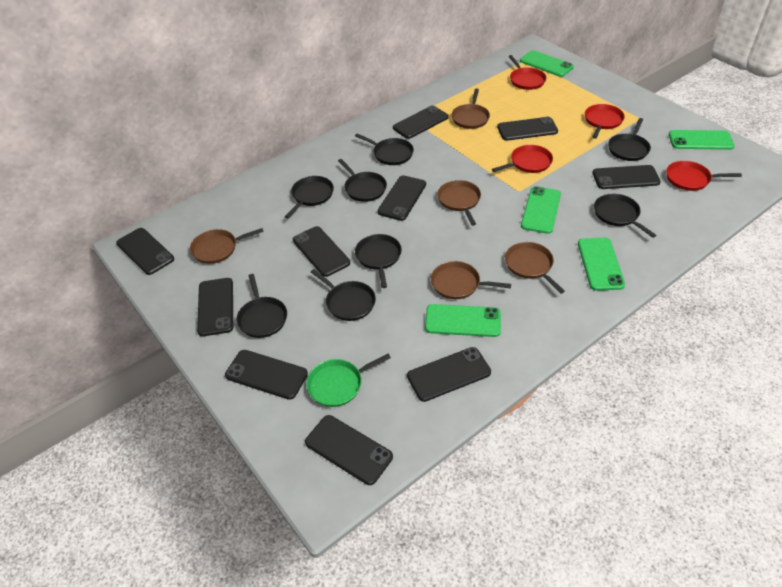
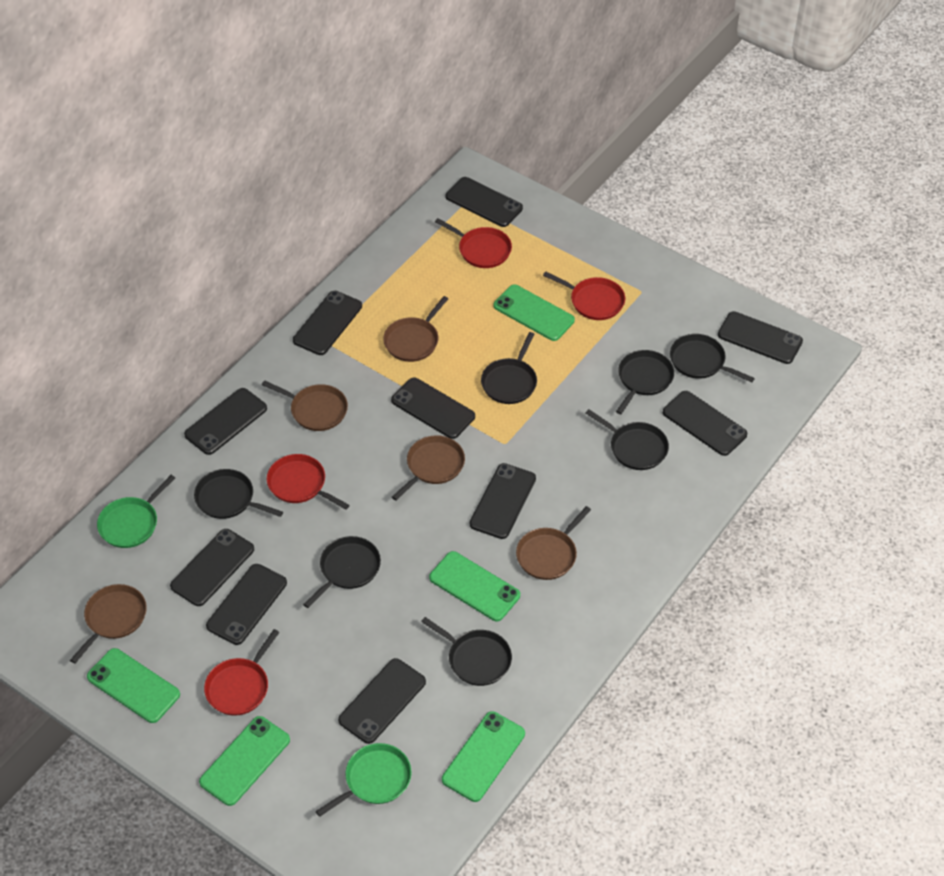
black pan: 8 -> 7
green pan: 1 -> 2

